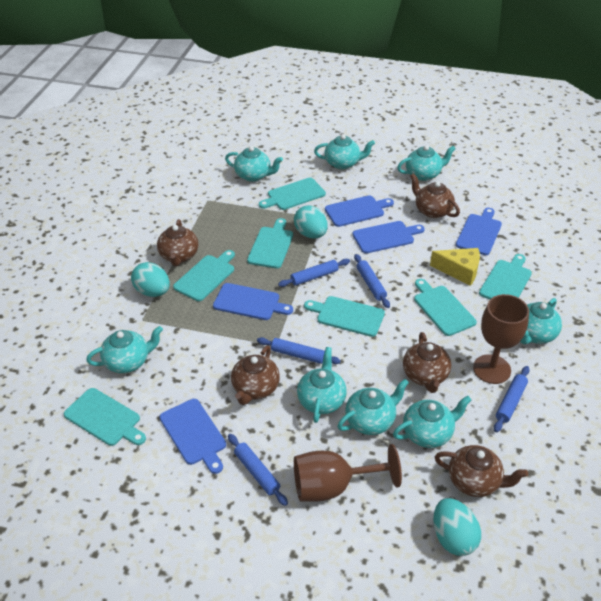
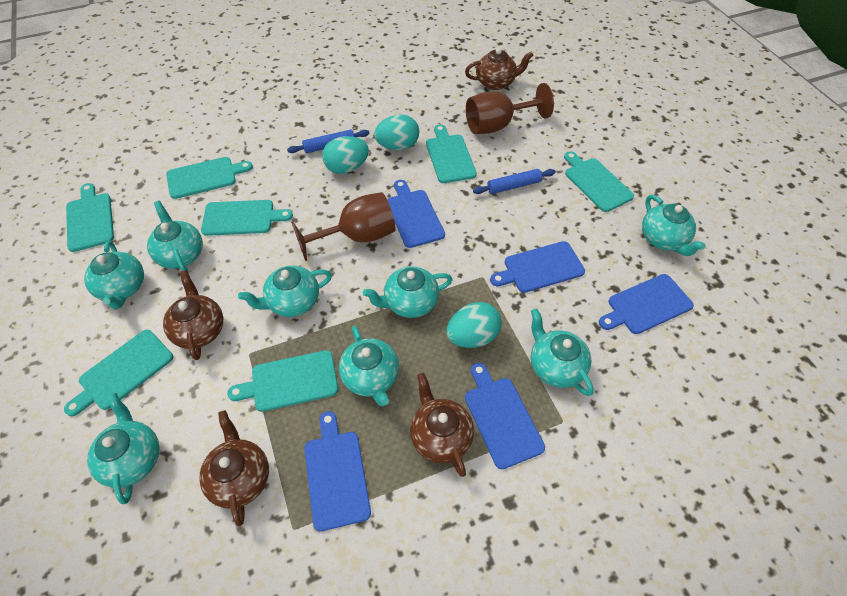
blue rolling pin: 5 -> 2
brown teapot: 5 -> 4
yellow cheese: 1 -> 0

